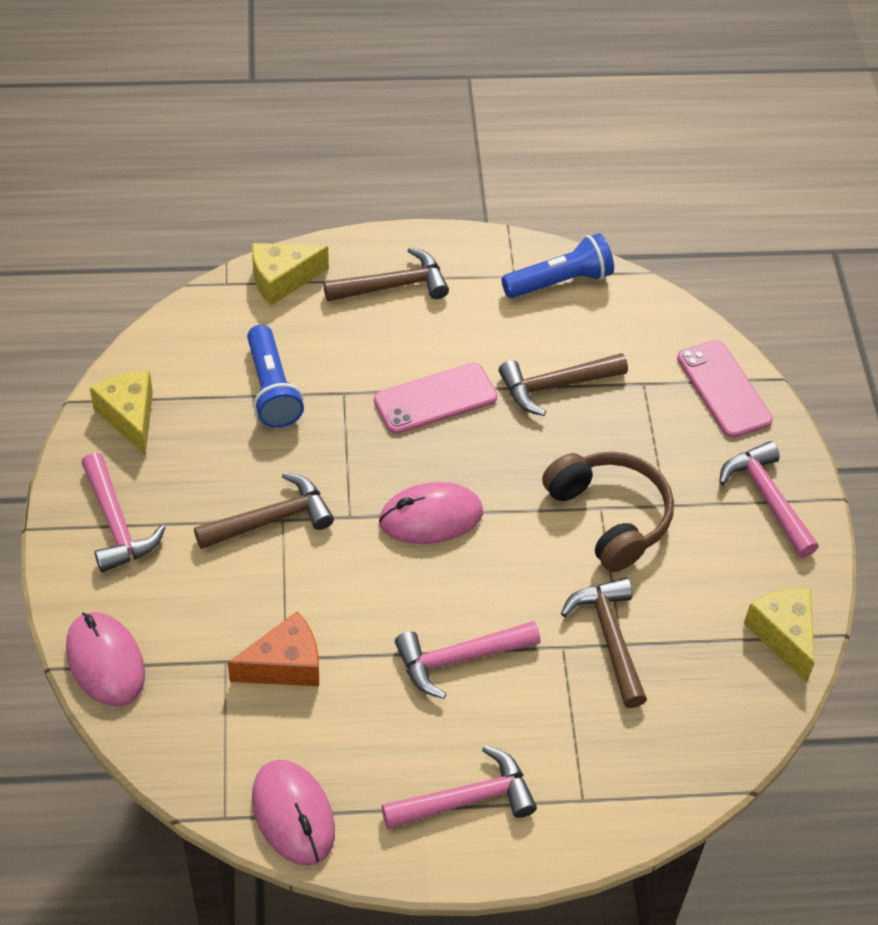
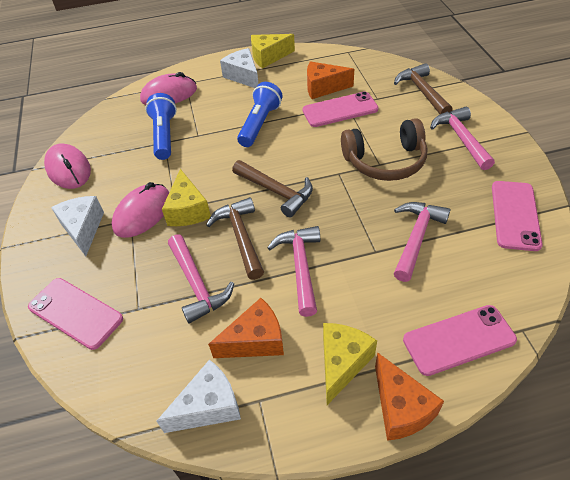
brown hammer: 4 -> 3
orange cheese: 1 -> 3
pink phone: 2 -> 4
white cheese: 0 -> 3

